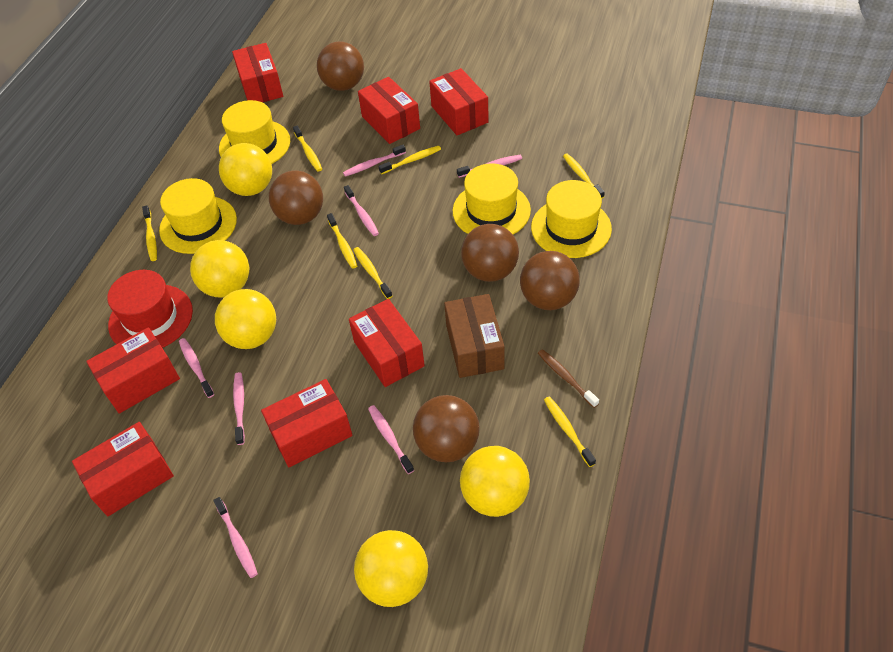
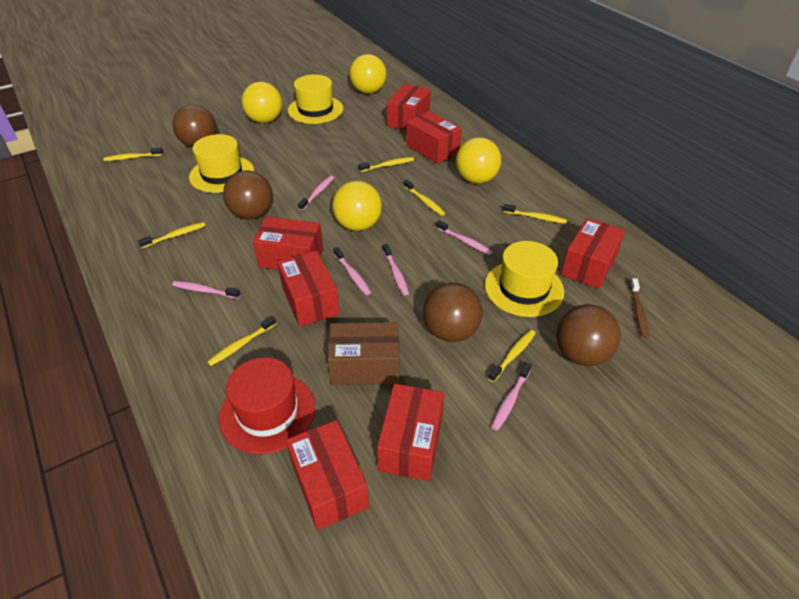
brown ball: 5 -> 4
pink toothbrush: 7 -> 6
yellow ball: 5 -> 4
yellow hat: 4 -> 3

